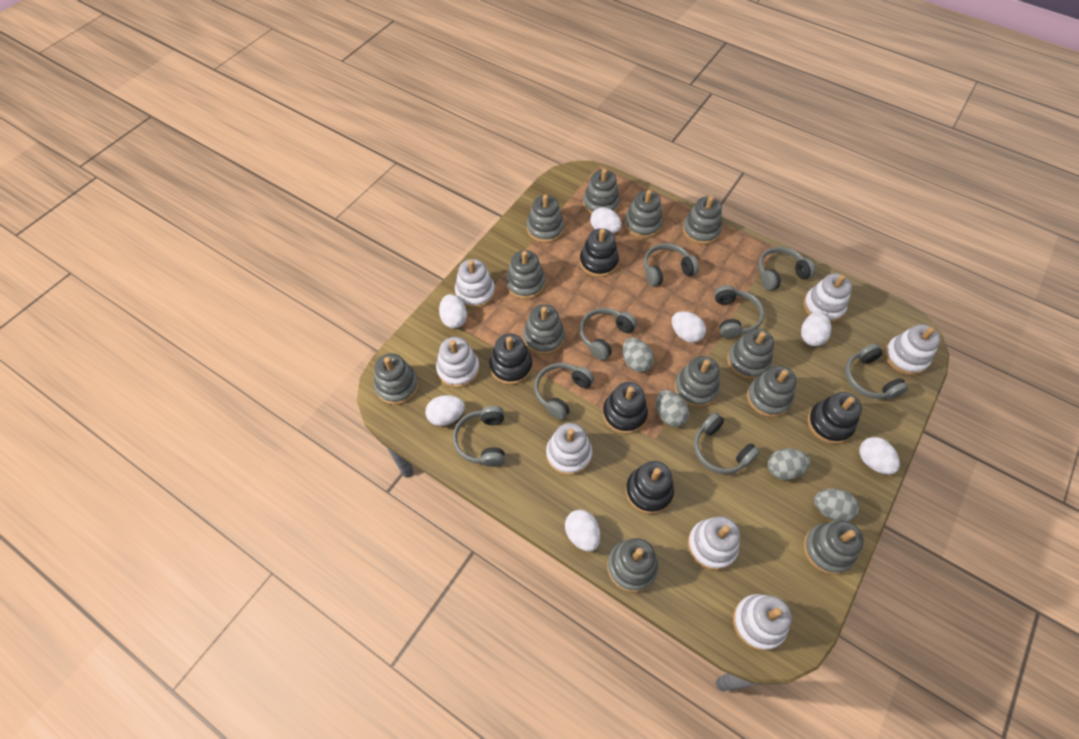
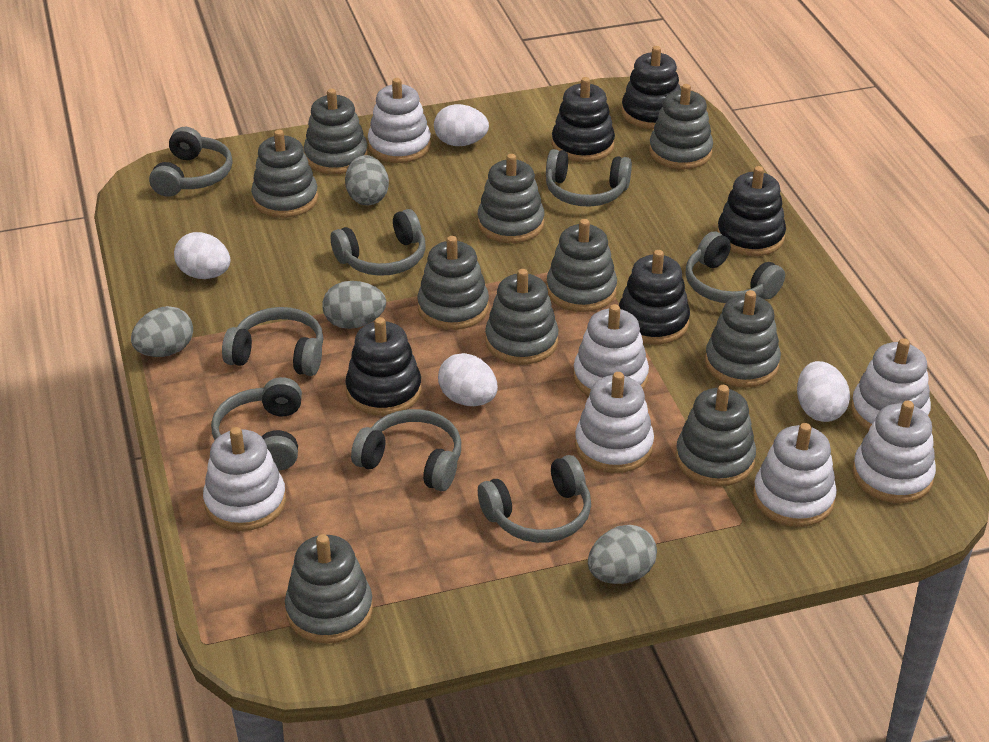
grey stacking toy: 12 -> 10
white egg: 7 -> 4

